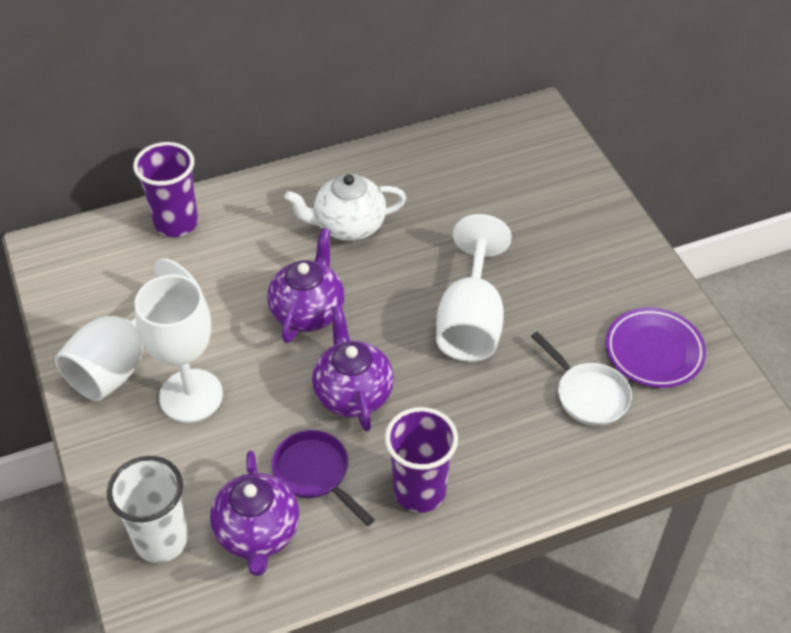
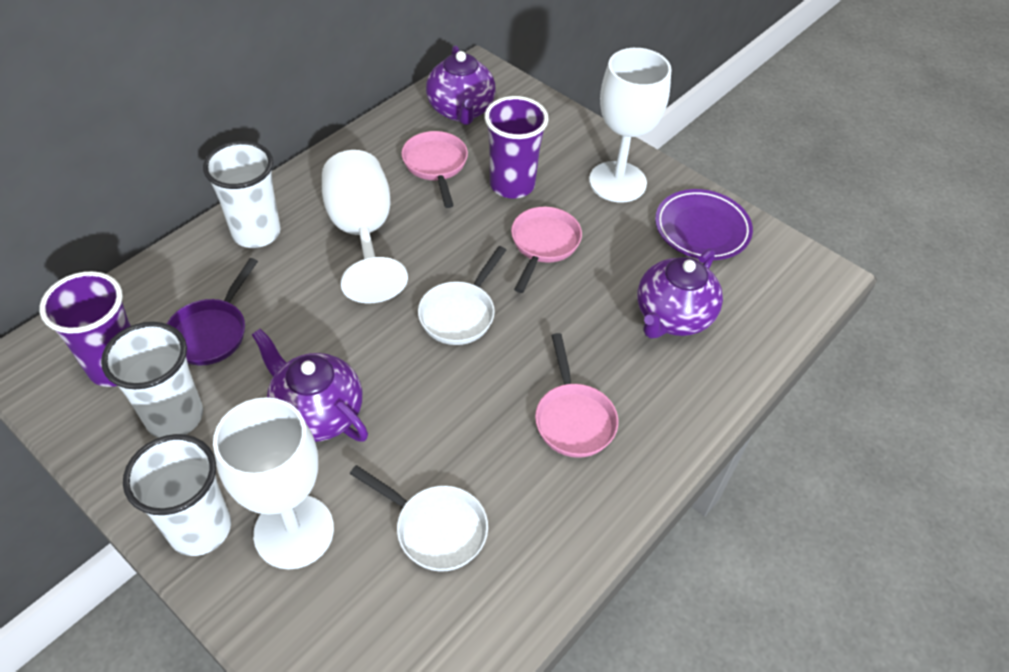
pink pan: 0 -> 3
white cup: 1 -> 3
white pan: 1 -> 2
white teapot: 1 -> 0

